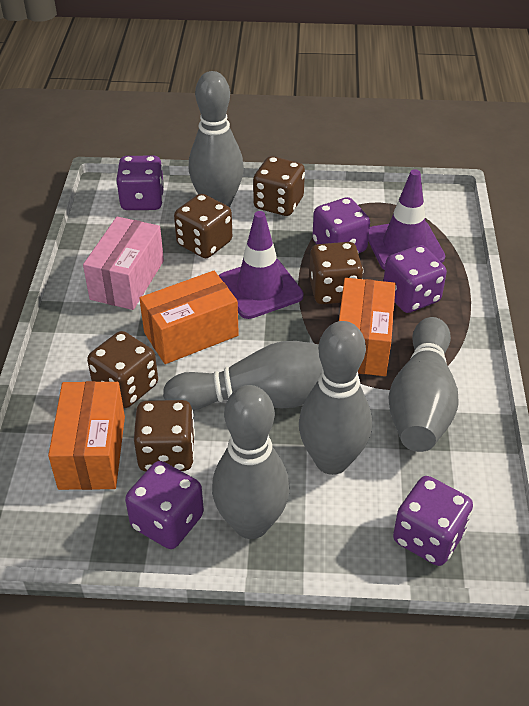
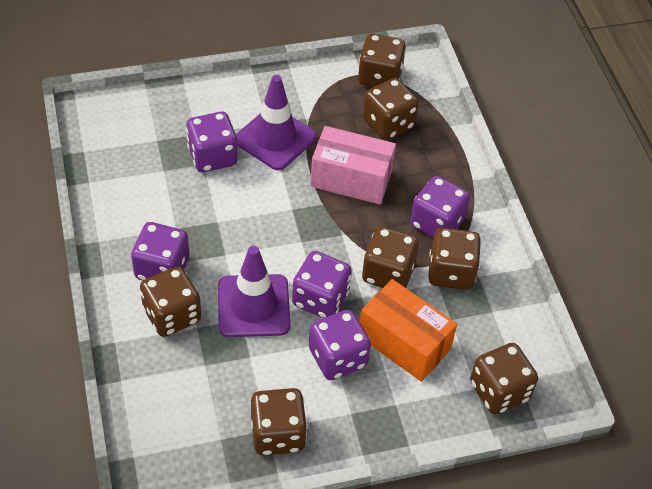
brown dice: 5 -> 7
grey bowling pin: 5 -> 0
orange box: 3 -> 1

